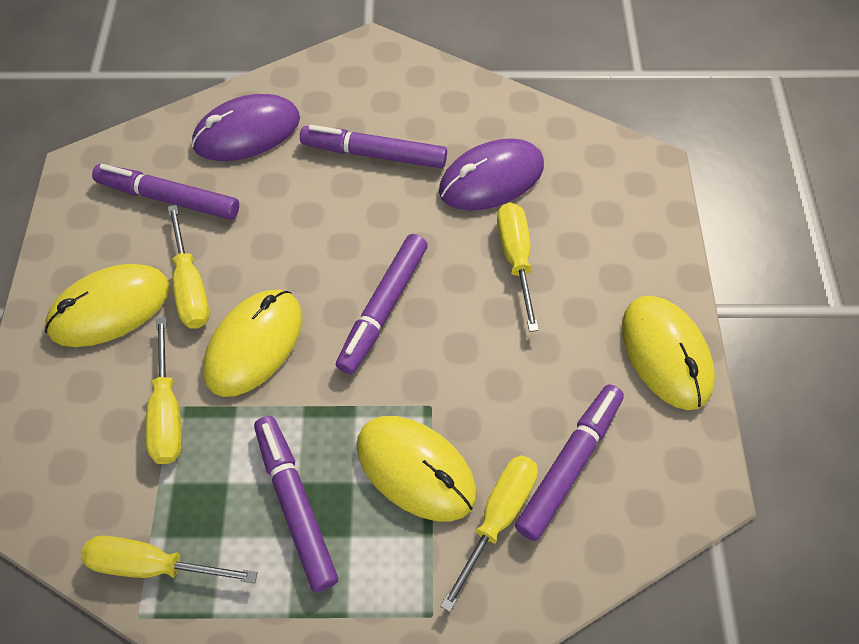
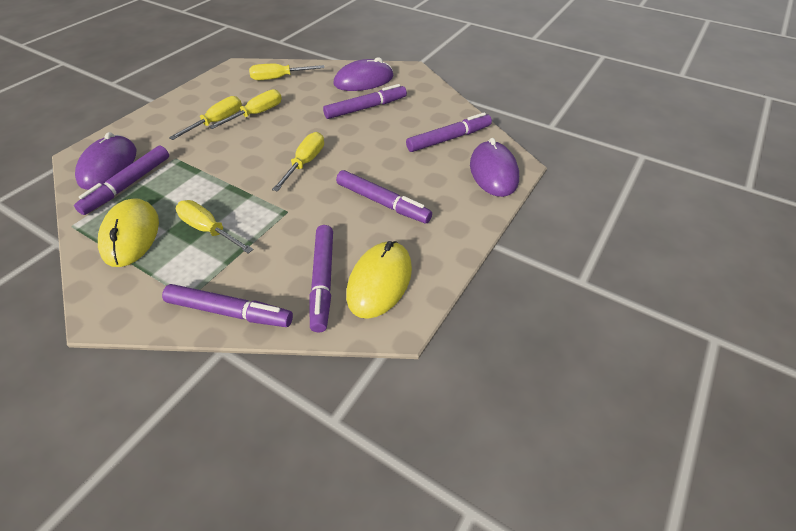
purple marker: 5 -> 6
purple mouse: 2 -> 3
yellow mouse: 4 -> 2

